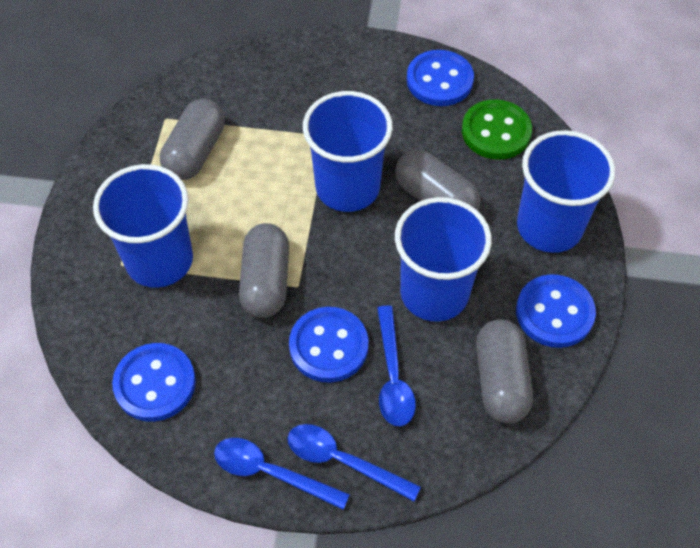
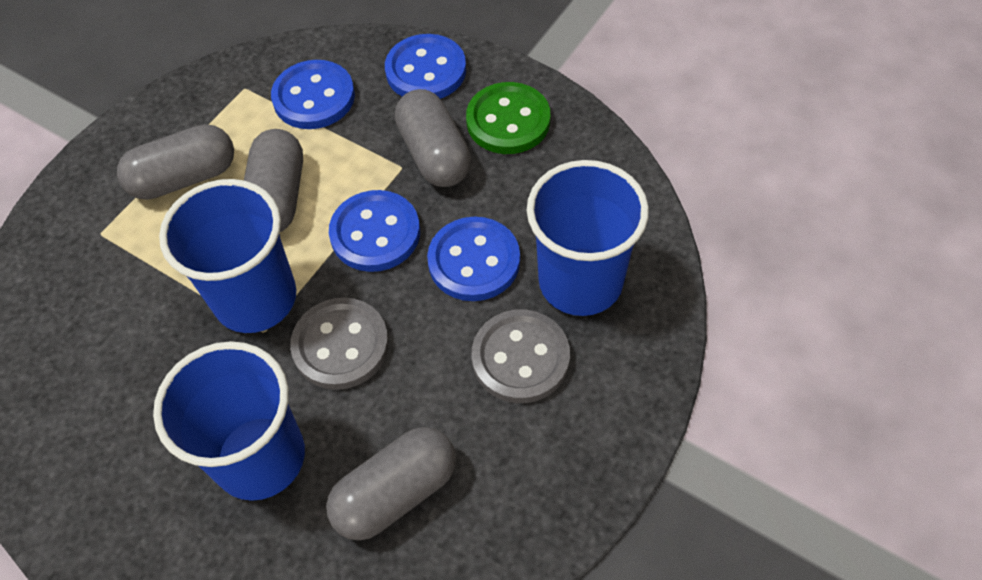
blue cup: 4 -> 3
blue spoon: 3 -> 0
grey button: 0 -> 2

